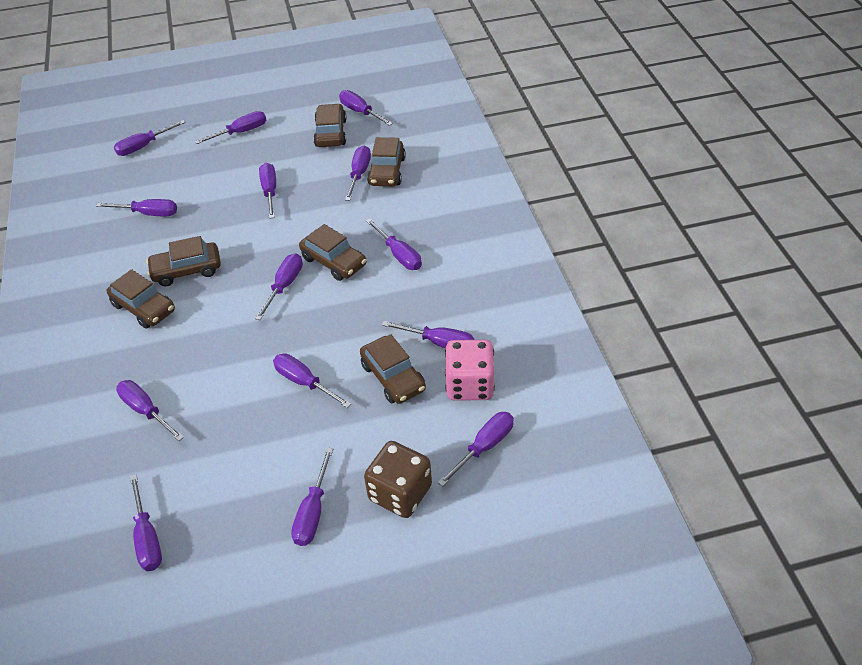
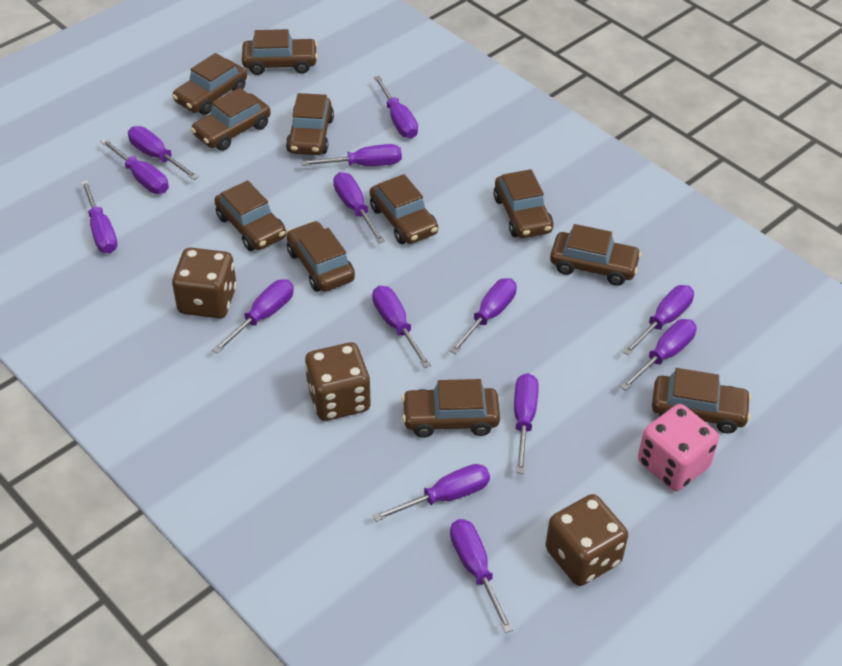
brown car: 6 -> 11
brown dice: 1 -> 3

